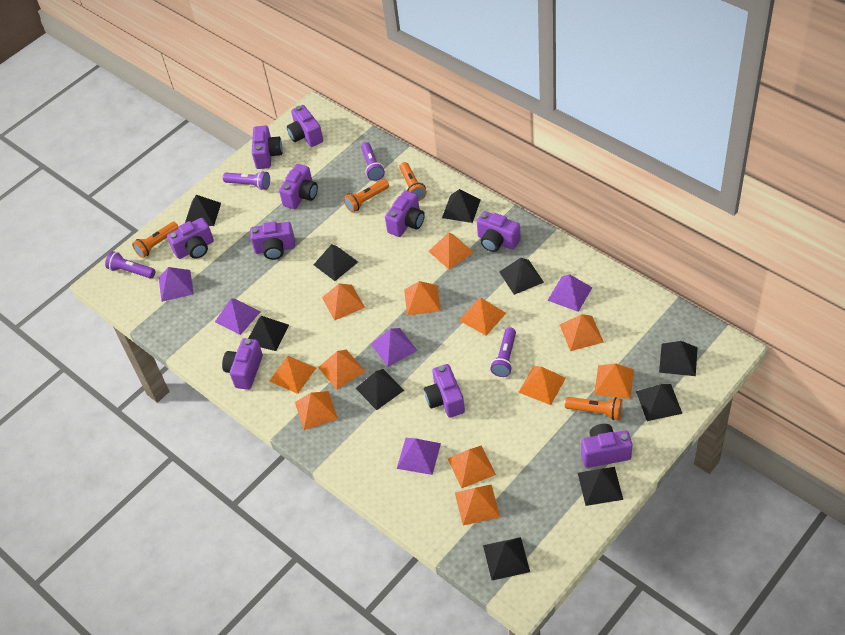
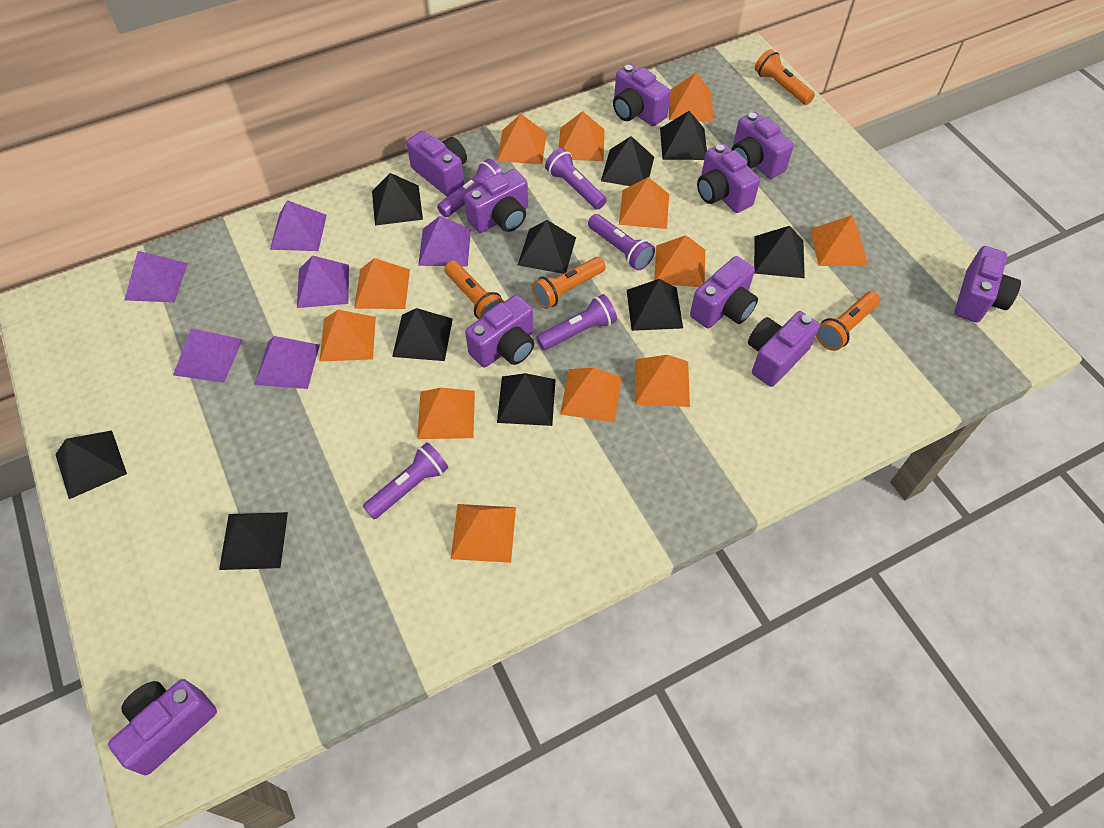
purple flashlight: 4 -> 5
purple pyramid: 5 -> 6

